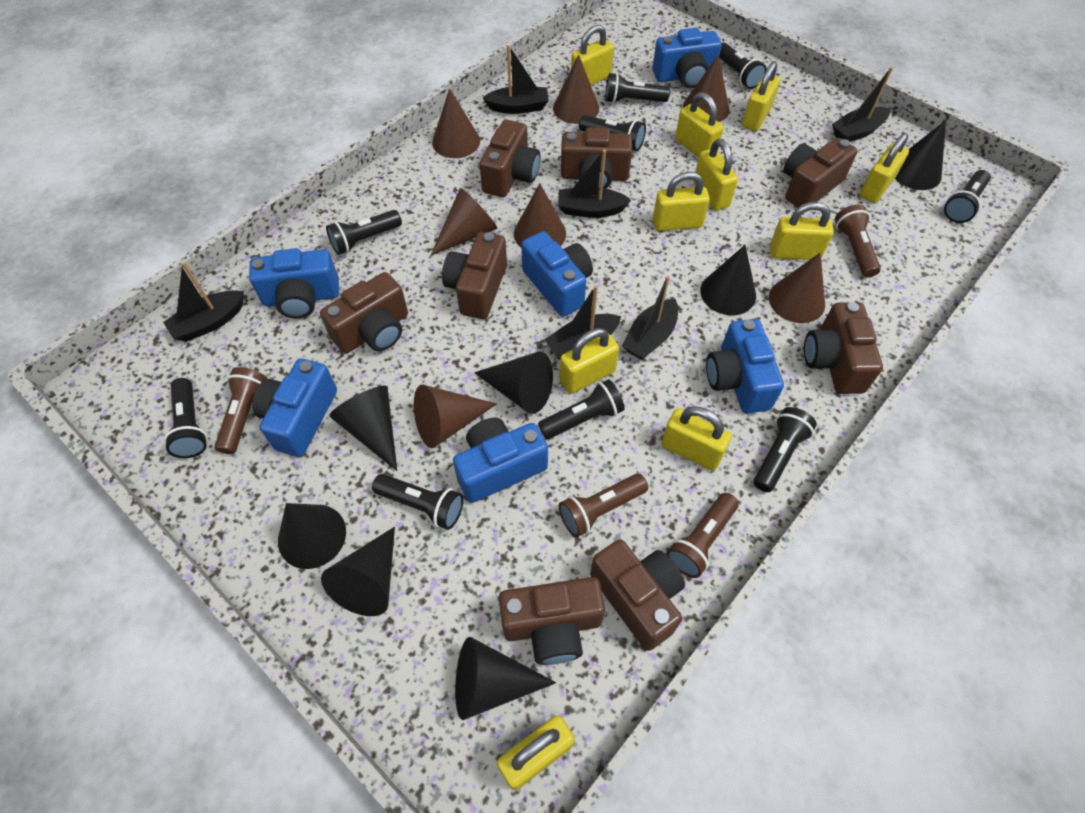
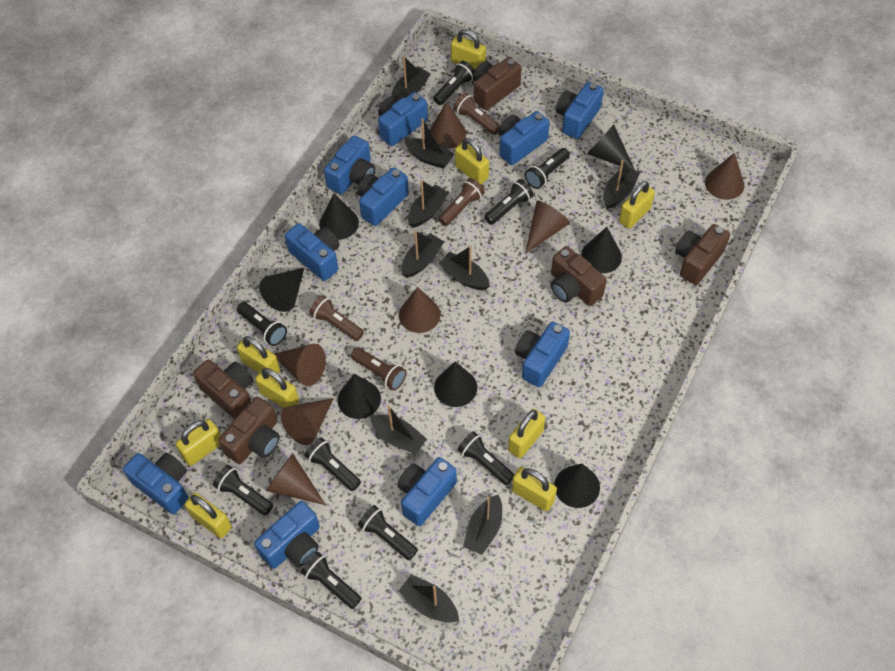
black boat: 6 -> 9
blue camera: 6 -> 10
brown camera: 8 -> 5
yellow padlock: 10 -> 9

